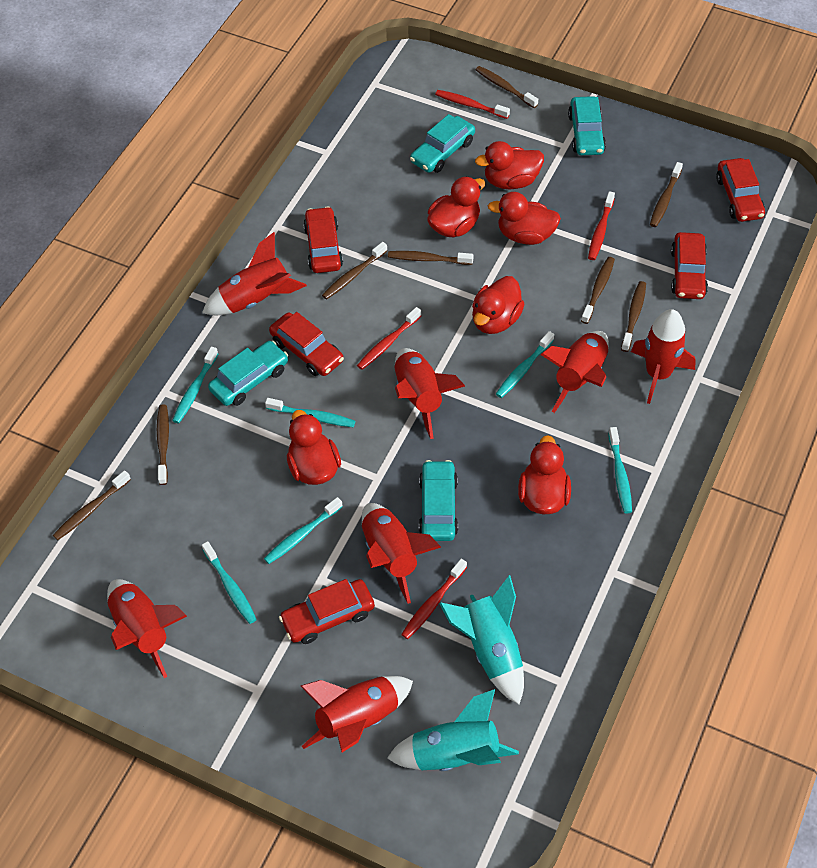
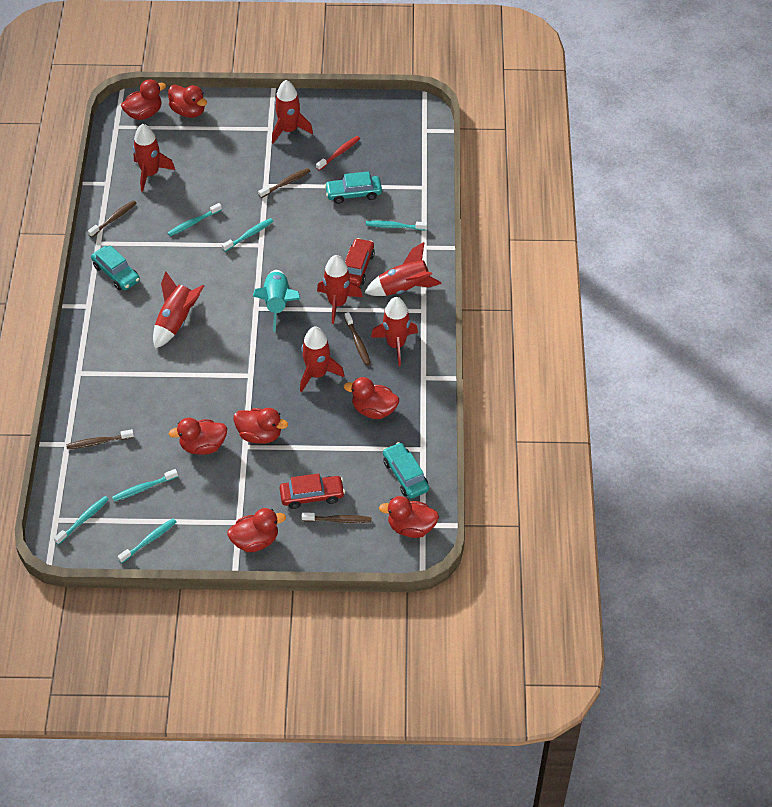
brown toothbrush: 8 -> 5
red car: 5 -> 2
red duck: 6 -> 7
red toothbrush: 4 -> 1
turquoise car: 4 -> 3
turquoise rocket: 2 -> 1

